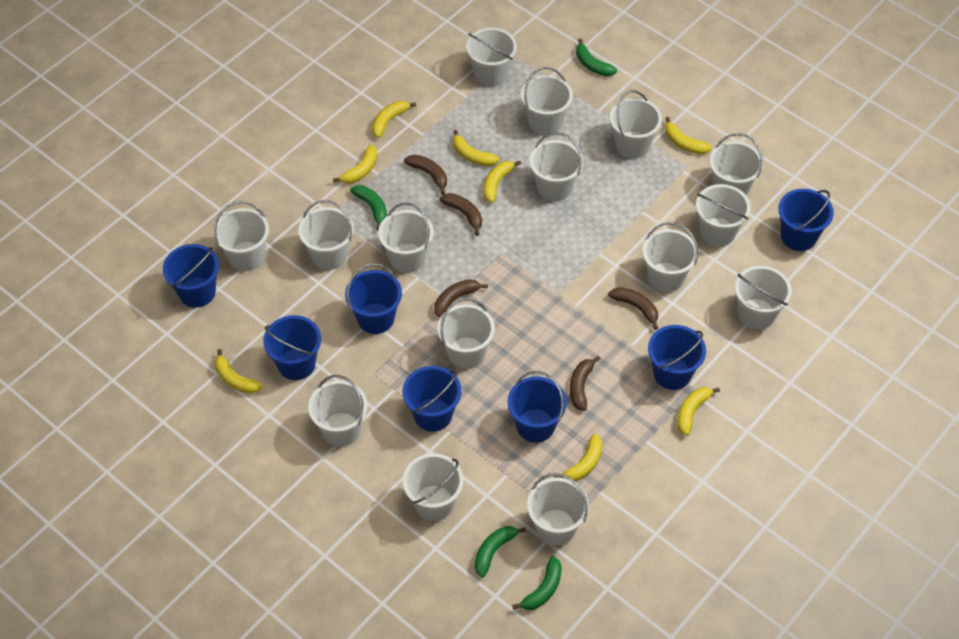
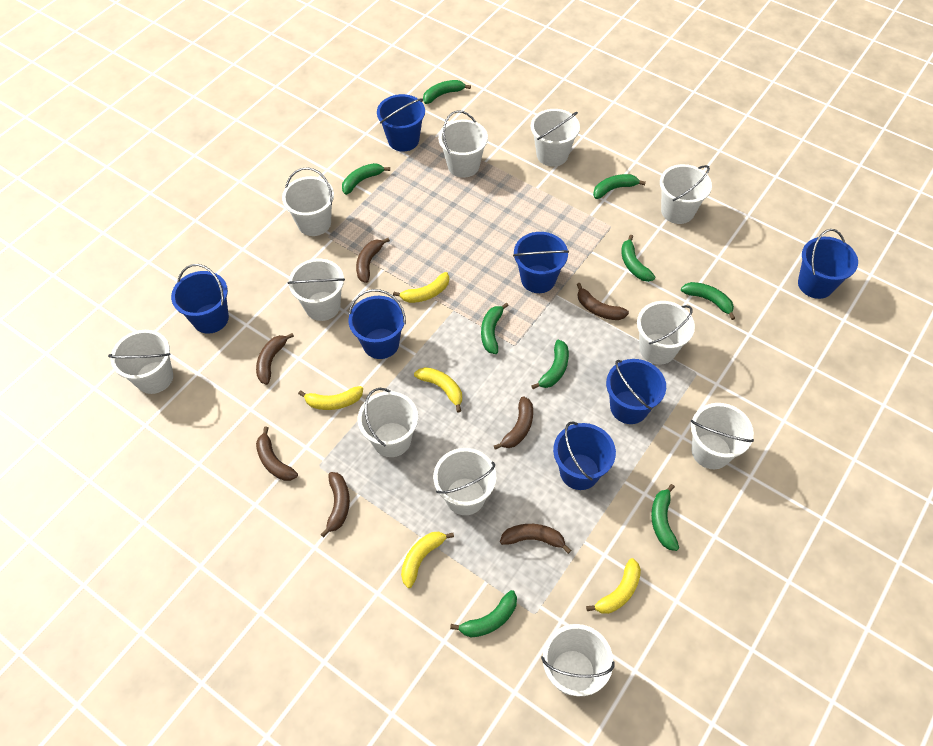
brown banana: 5 -> 7
green banana: 4 -> 9
white bucket: 15 -> 11
yellow banana: 8 -> 5

